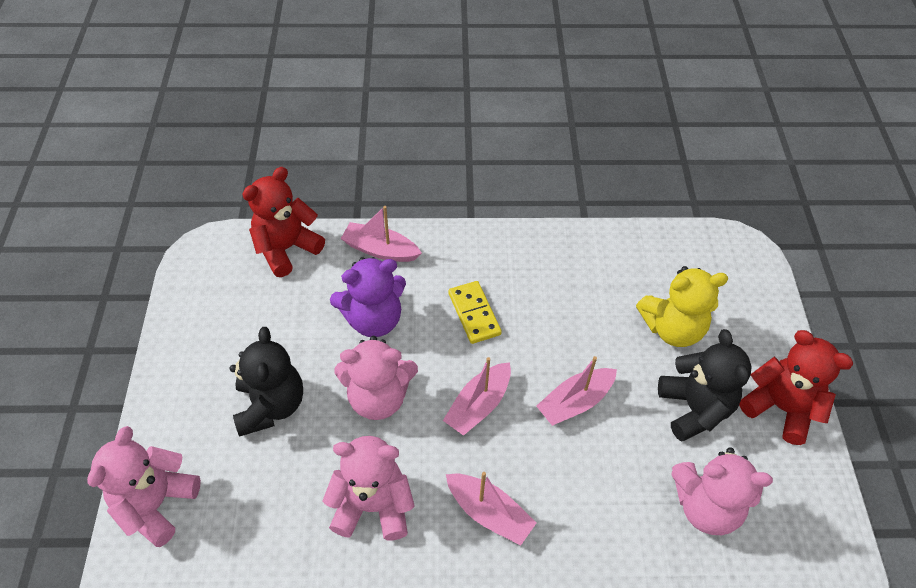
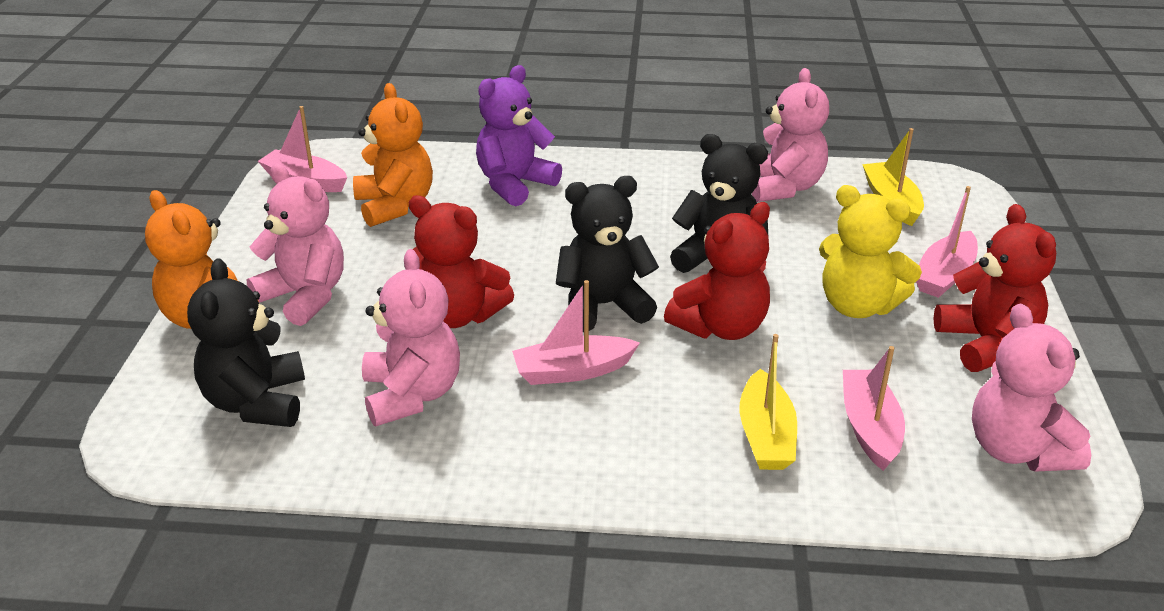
black teddy bear: 2 -> 3
orange teddy bear: 0 -> 2
red teddy bear: 2 -> 3
yellow boat: 0 -> 2
yellow domino: 1 -> 0

